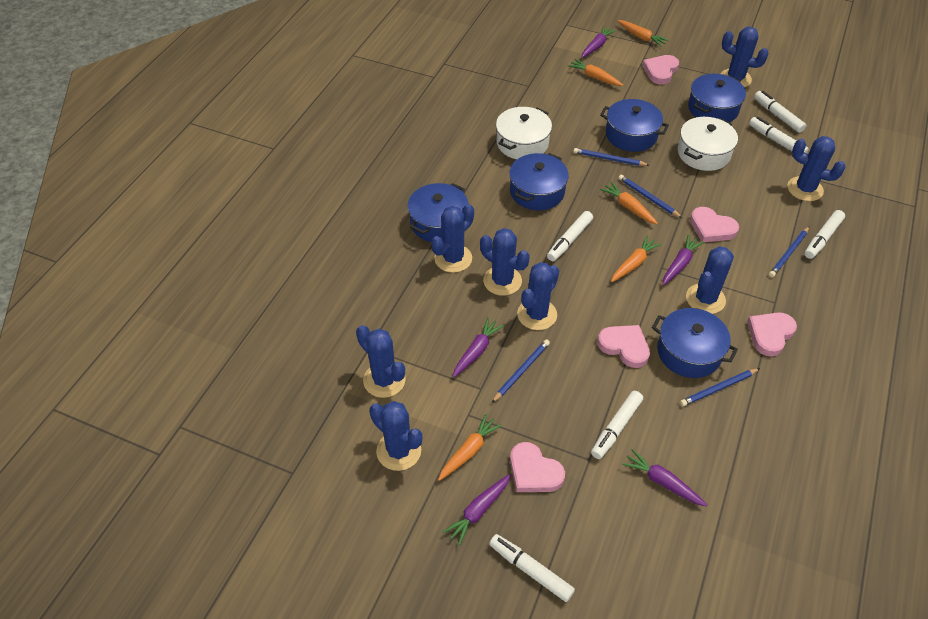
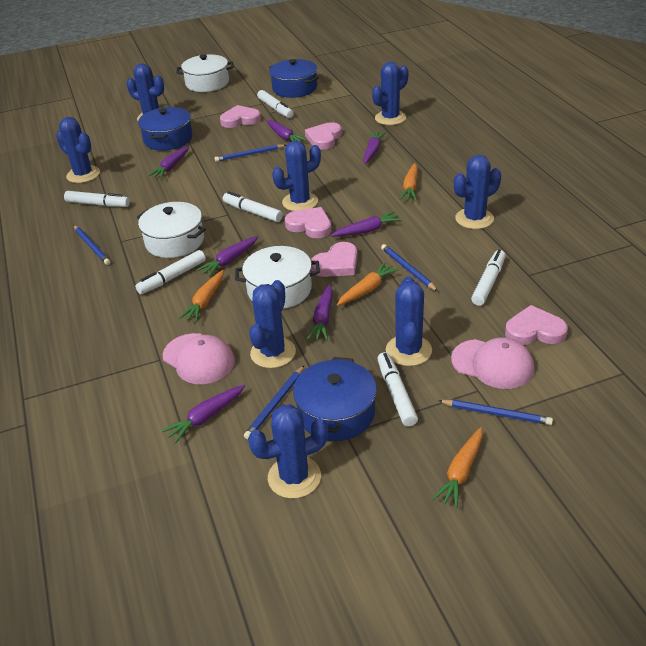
blue pot: 5 -> 3
orange carrot: 5 -> 4
pink cap: 0 -> 2
purple carrot: 5 -> 7
white pot: 2 -> 3

